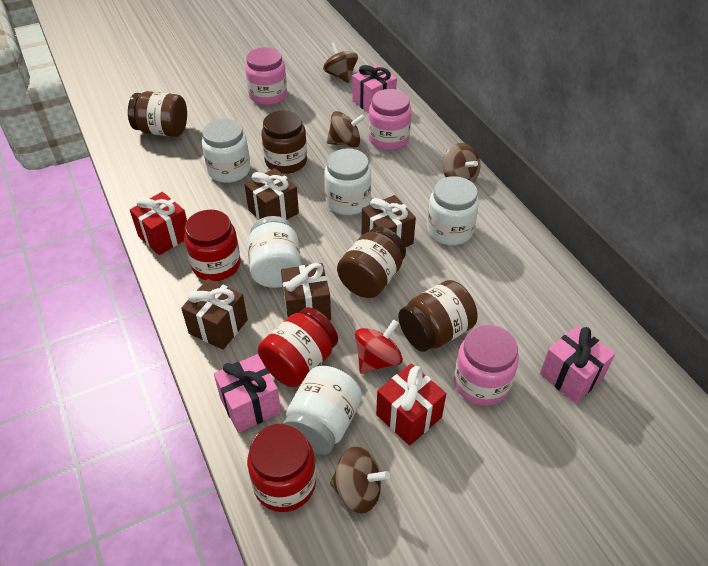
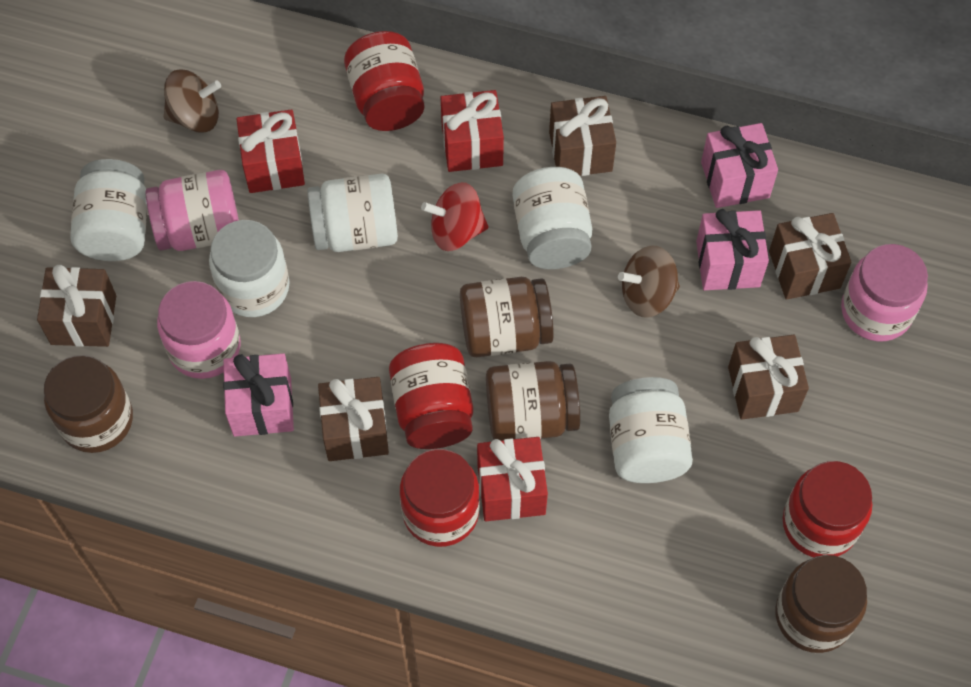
brown gift: 4 -> 5
brown spinning top: 4 -> 2
red gift: 2 -> 3
red jar: 3 -> 4

